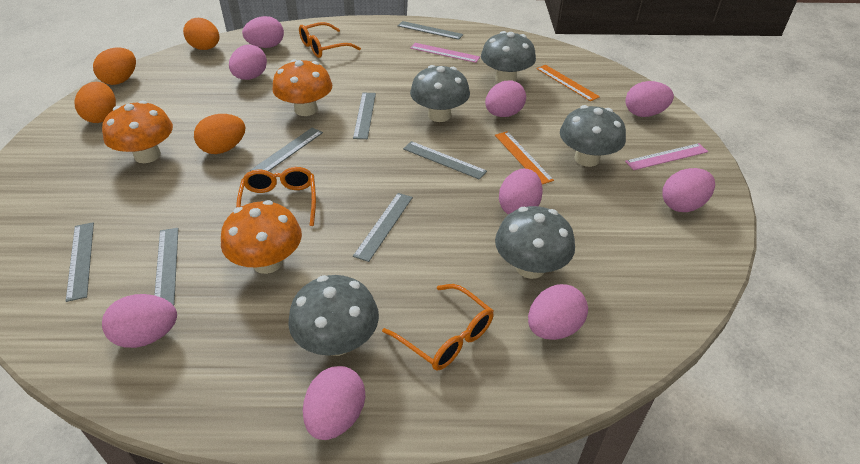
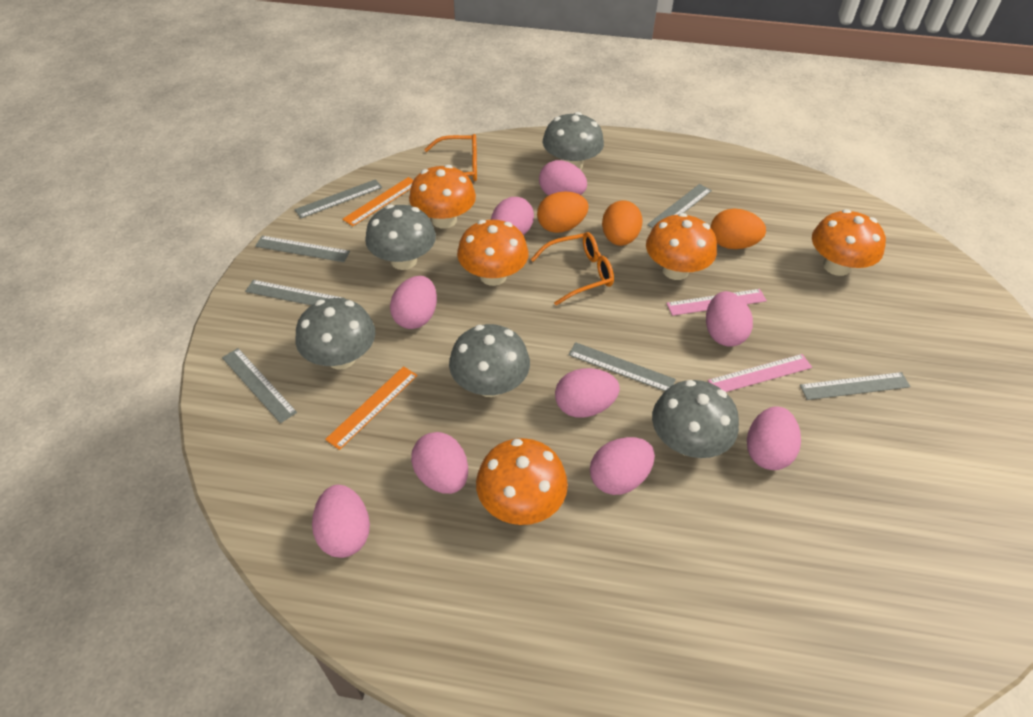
orange egg: 4 -> 3
orange glasses: 3 -> 2
orange mushroom: 3 -> 5

